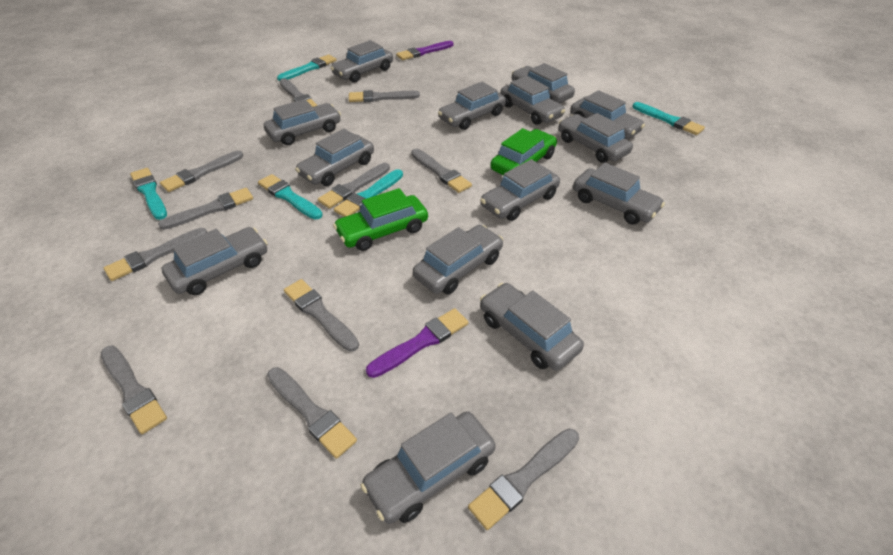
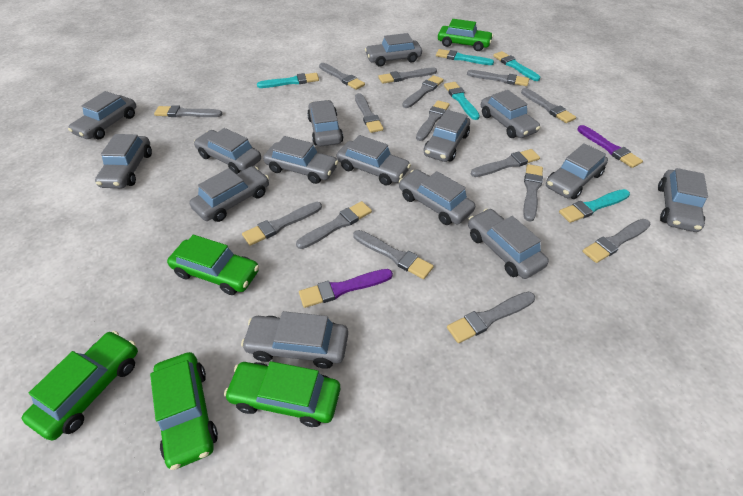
green car: 2 -> 5
grey brush: 11 -> 15
grey car: 14 -> 15

